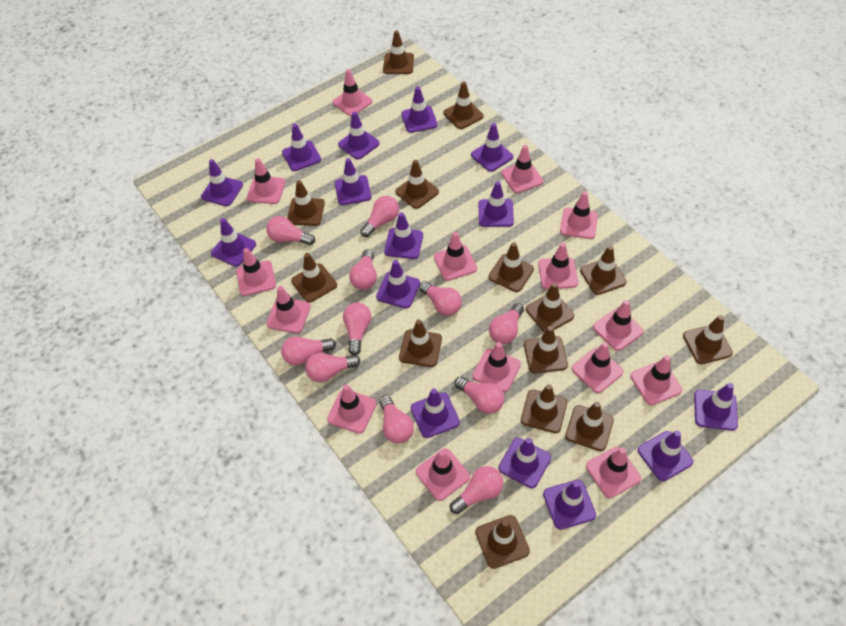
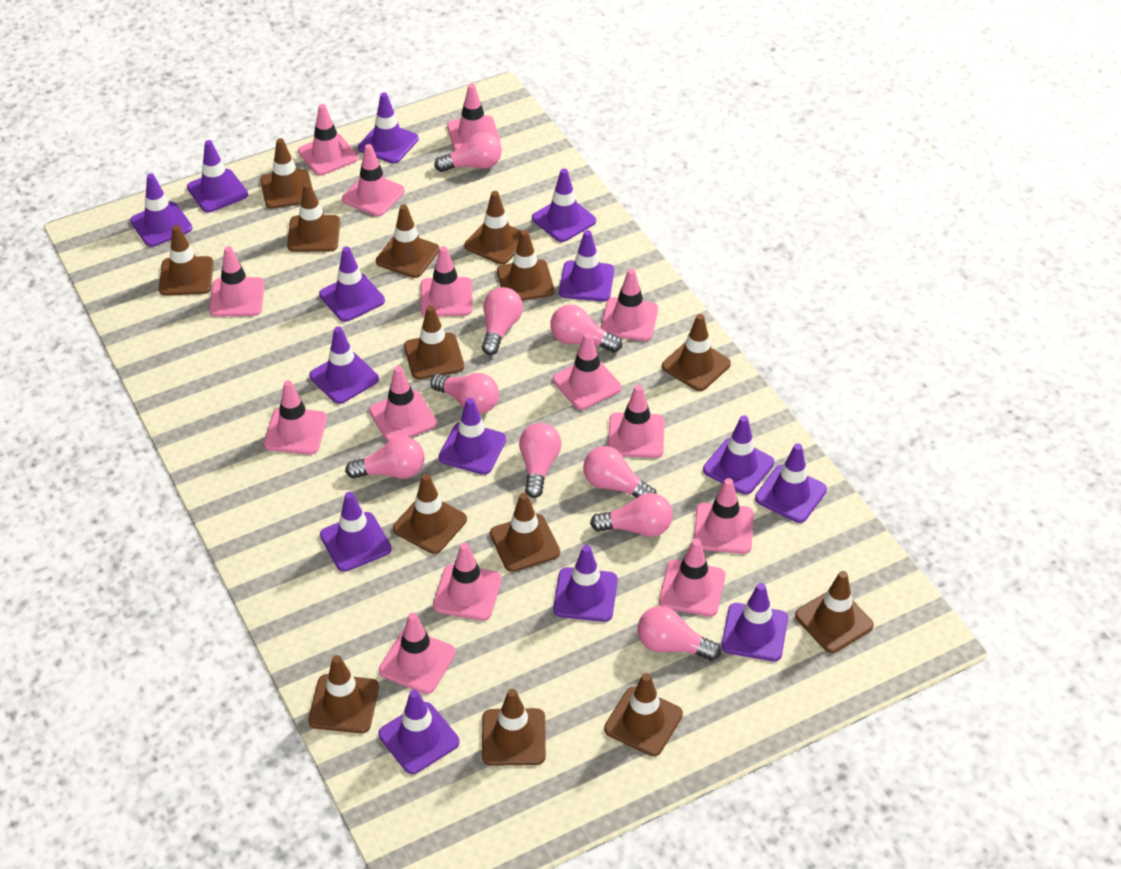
pink light bulb: 11 -> 9
pink traffic cone: 15 -> 14
purple traffic cone: 15 -> 14

